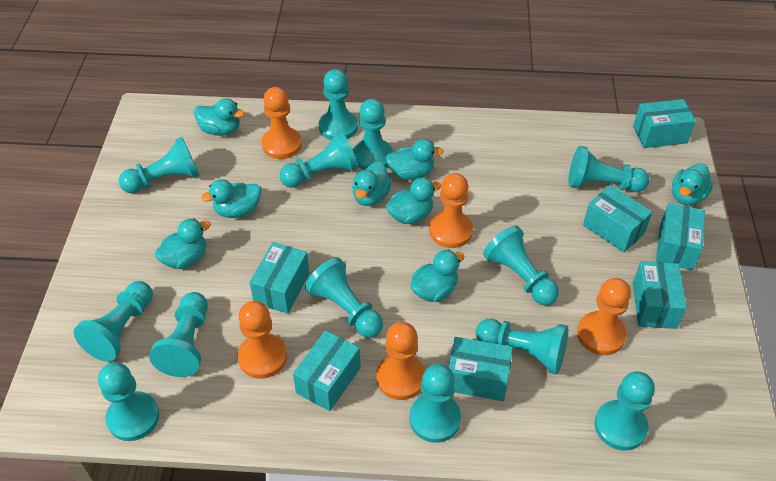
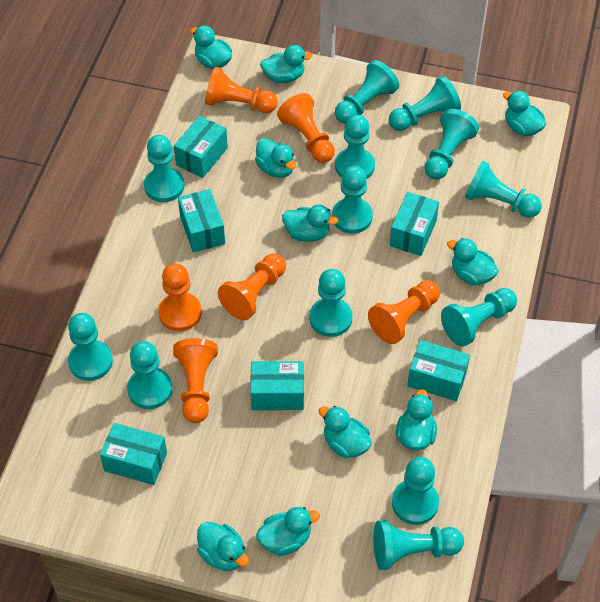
orange pawn: 5 -> 6
turquoise box: 7 -> 6
turquoise duck: 8 -> 10

